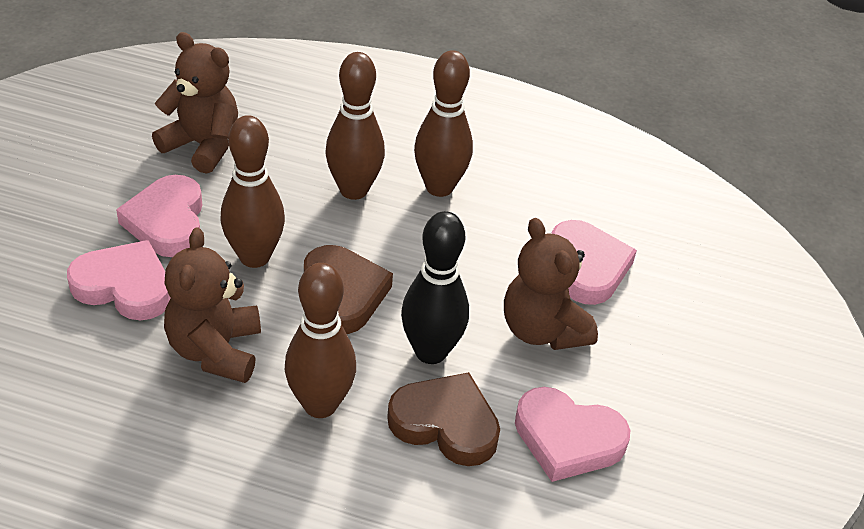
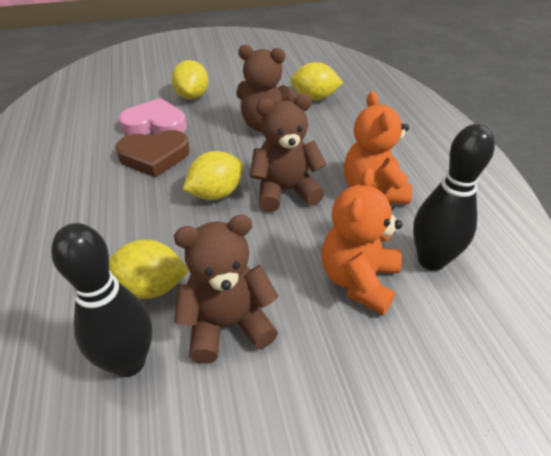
black bowling pin: 1 -> 2
brown bowling pin: 4 -> 0
brown heart: 2 -> 1
orange teddy bear: 0 -> 2
pink heart: 4 -> 1
yellow lemon: 0 -> 4

